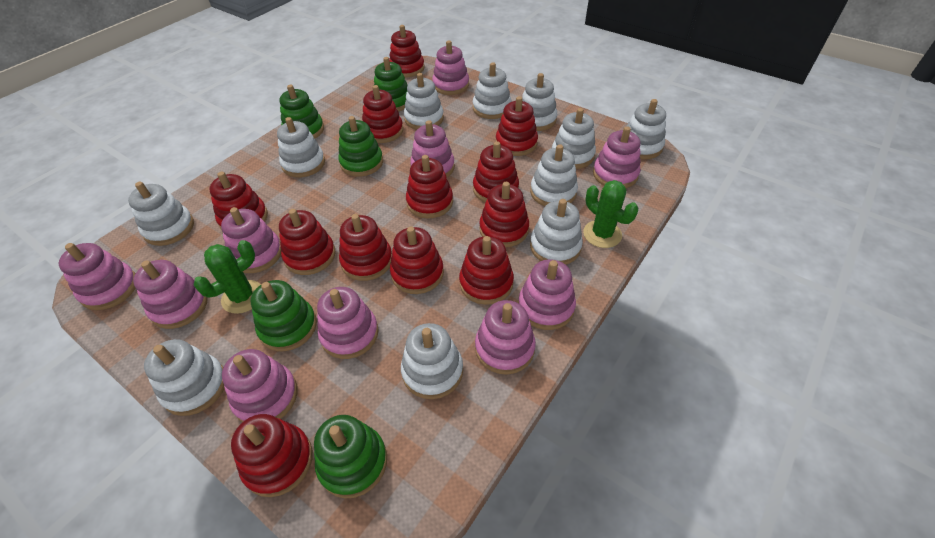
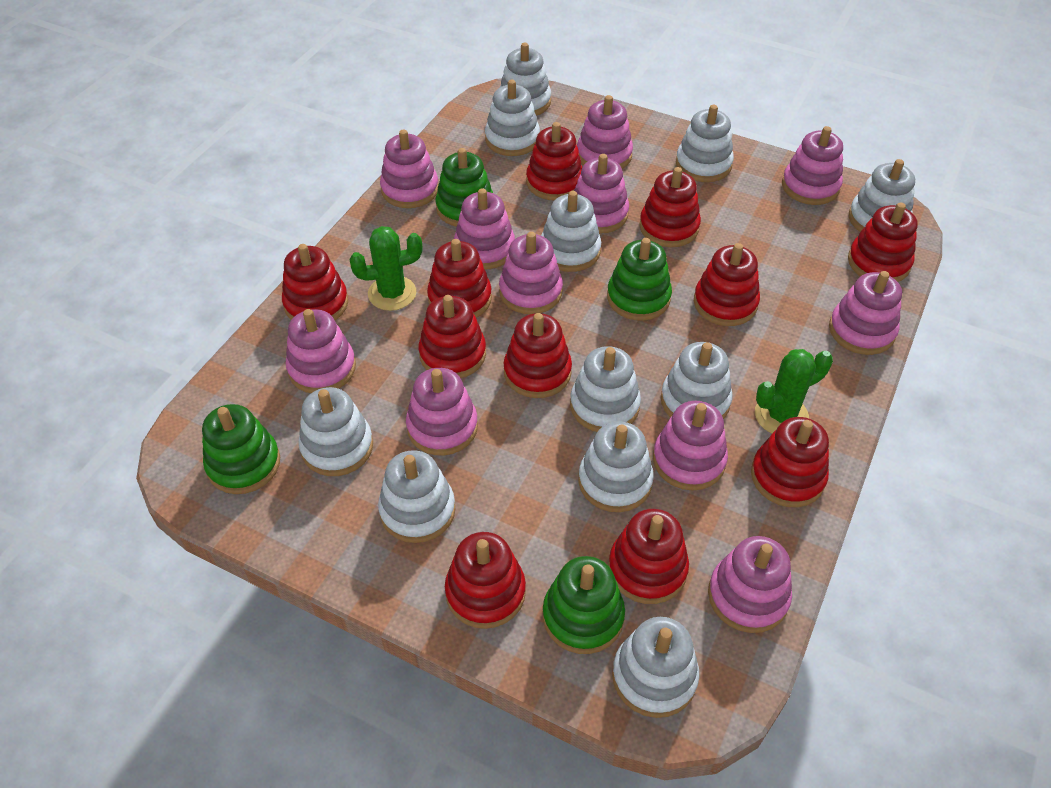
green stacking toy: 5 -> 4
pink stacking toy: 10 -> 11
red stacking toy: 12 -> 11

